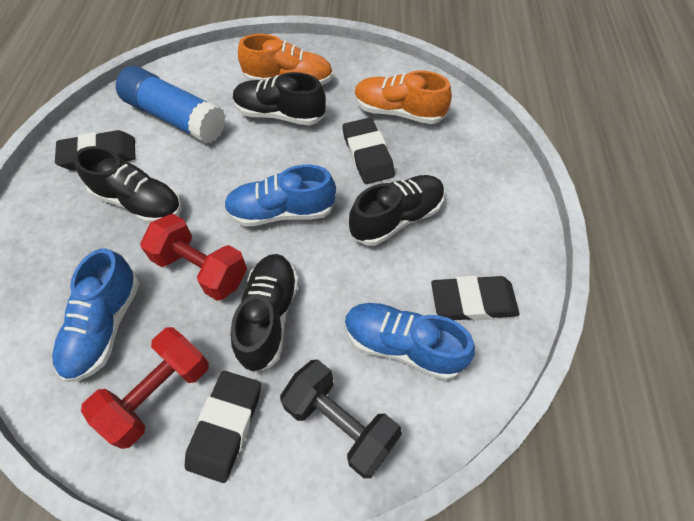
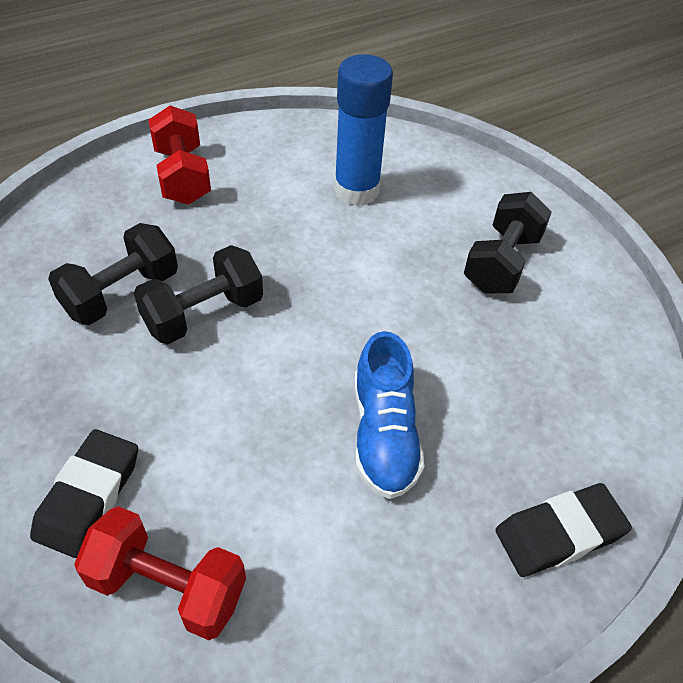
black dumbbell: 1 -> 3
black eraser: 4 -> 2
black shoe: 4 -> 0
blue shoe: 3 -> 1
orange shoe: 2 -> 0

